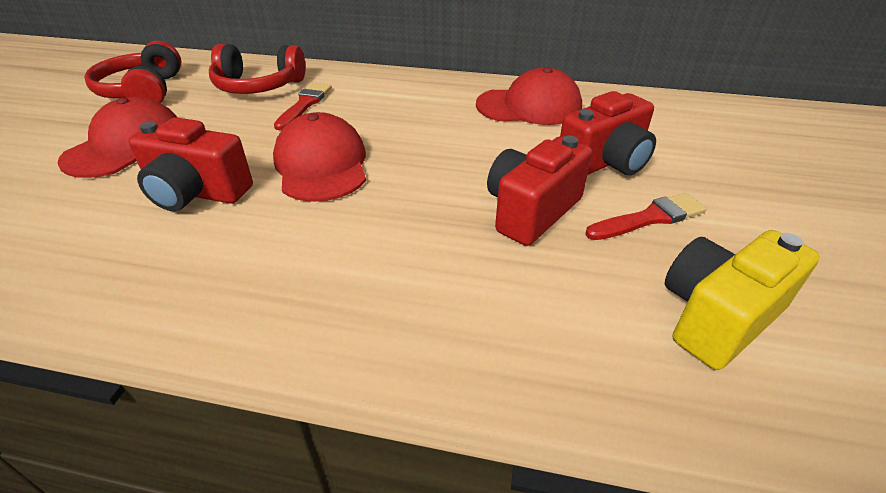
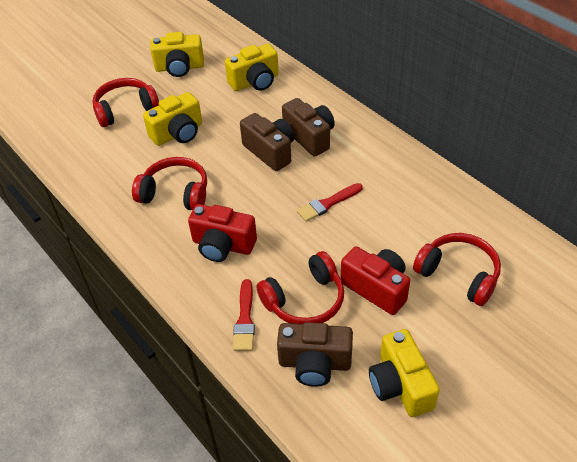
brown camera: 0 -> 3
red camera: 3 -> 2
red cap: 3 -> 0
red headphones: 2 -> 4
yellow camera: 1 -> 4

